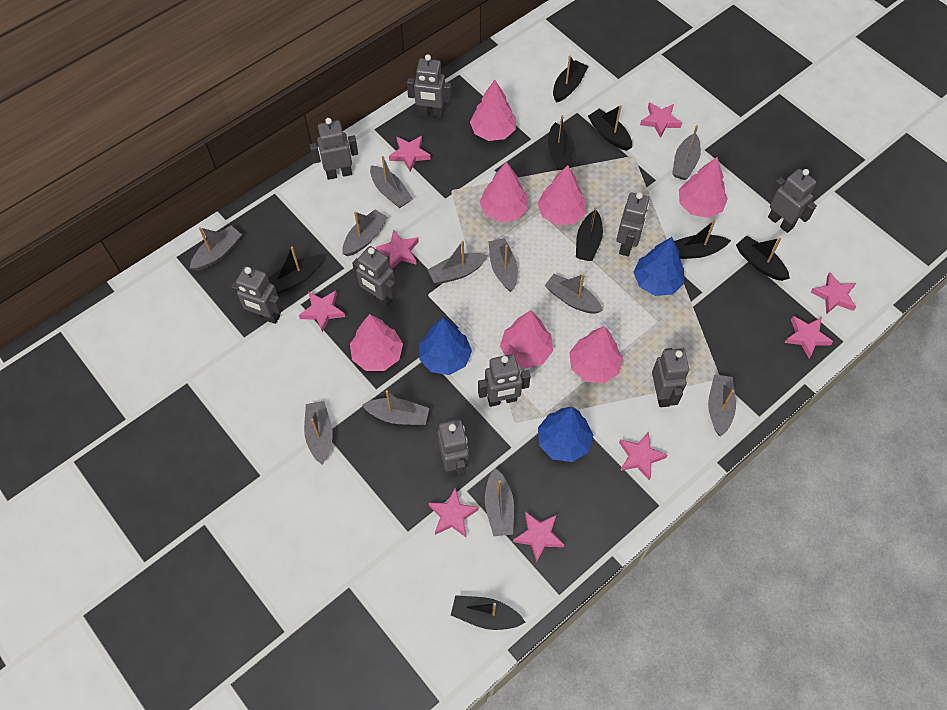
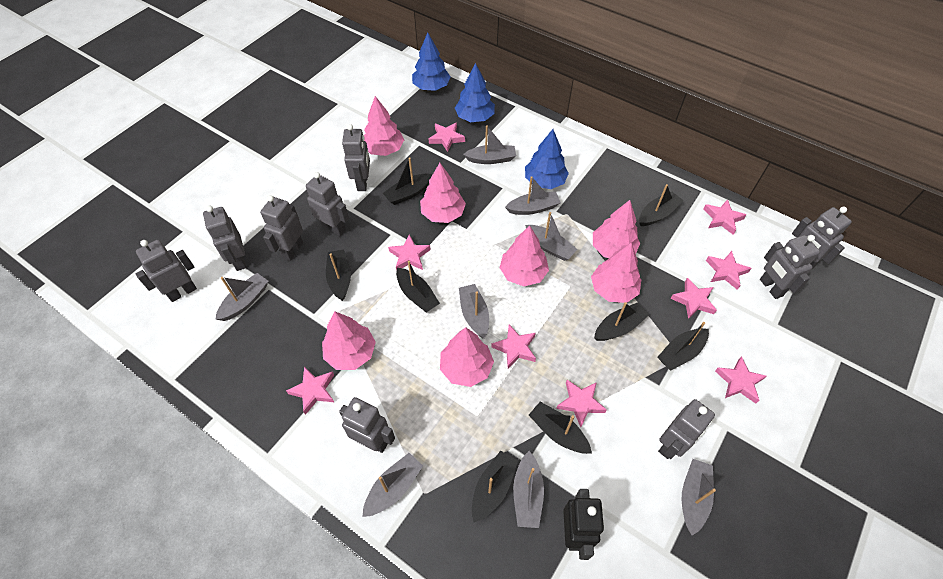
black robot: 0 -> 1
grey boat: 11 -> 8

